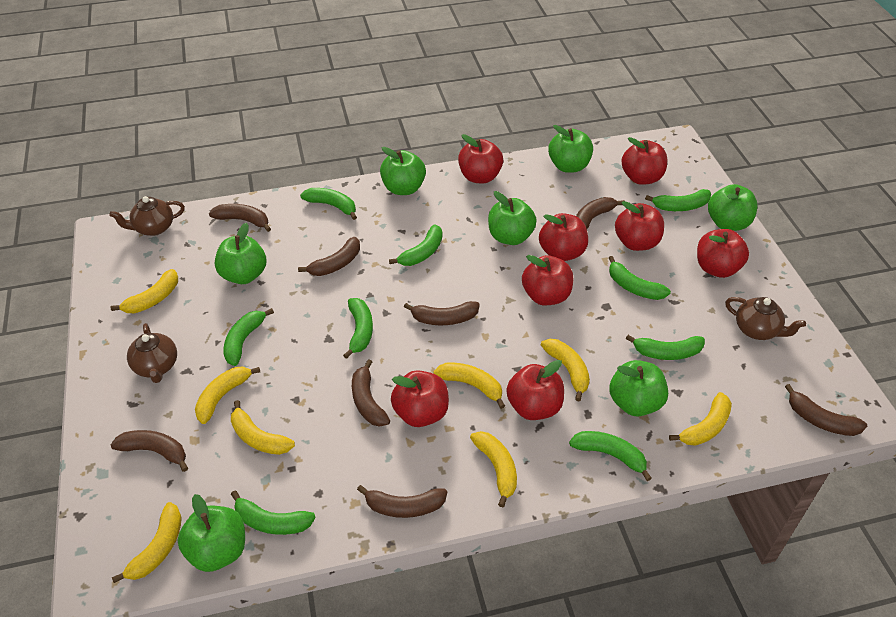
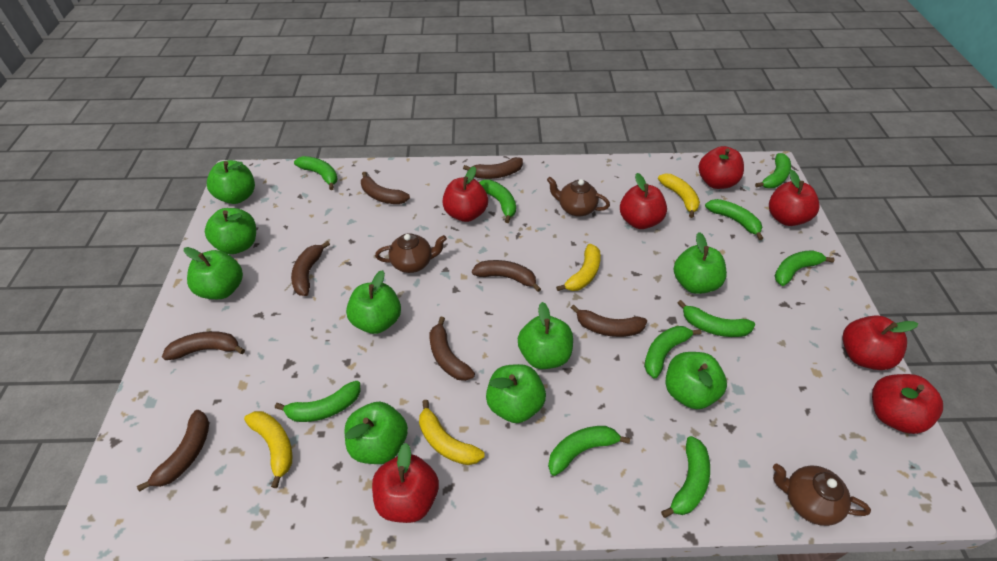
green apple: 7 -> 9
green banana: 9 -> 10
red apple: 8 -> 7
yellow banana: 8 -> 4

